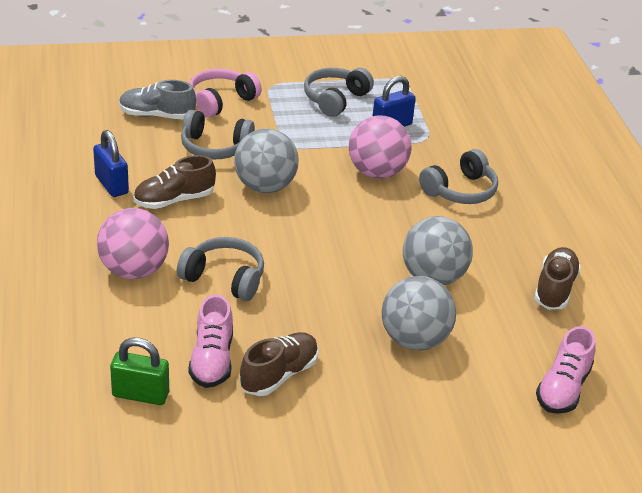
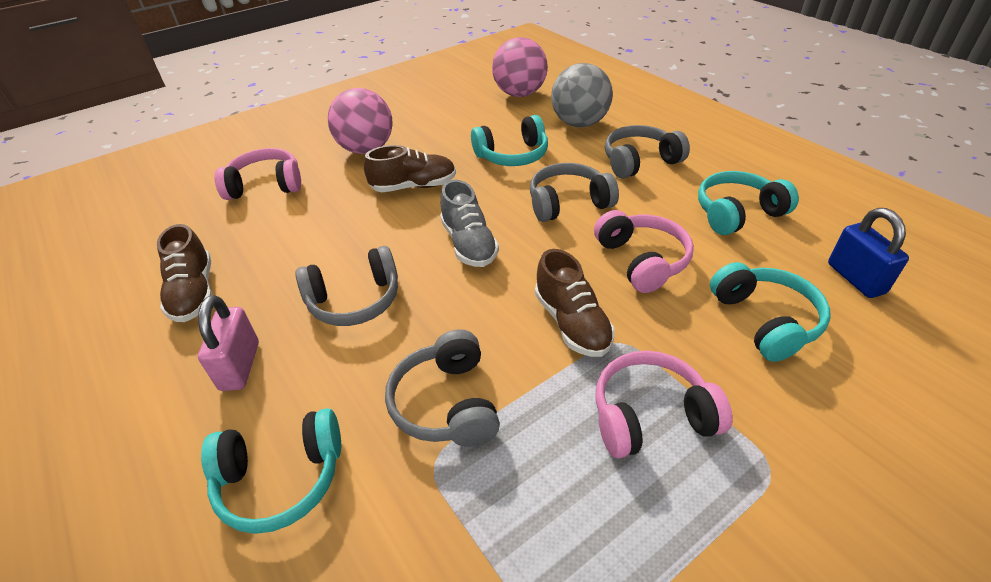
blue padlock: 2 -> 1
green padlock: 1 -> 0
grey ball: 3 -> 1
pink headphones: 1 -> 3
pink padlock: 0 -> 1
pink shoe: 2 -> 0
turquoise headphones: 0 -> 4

